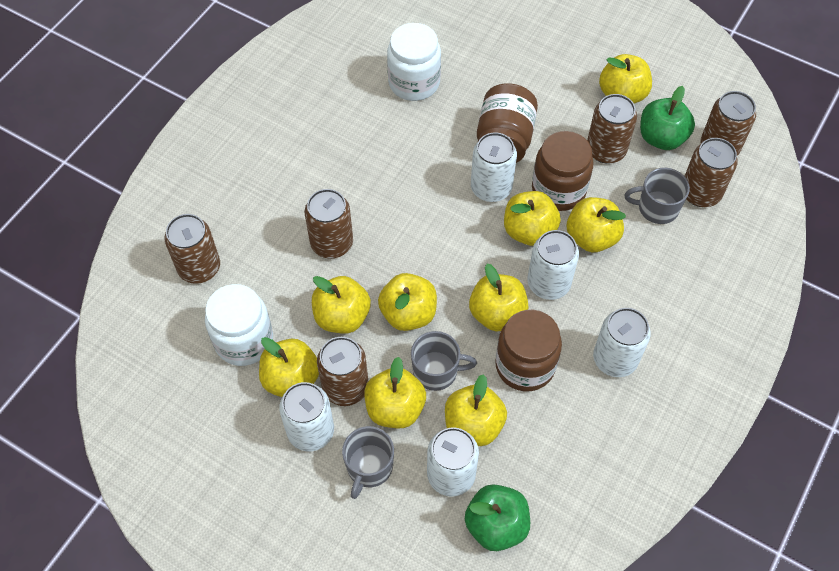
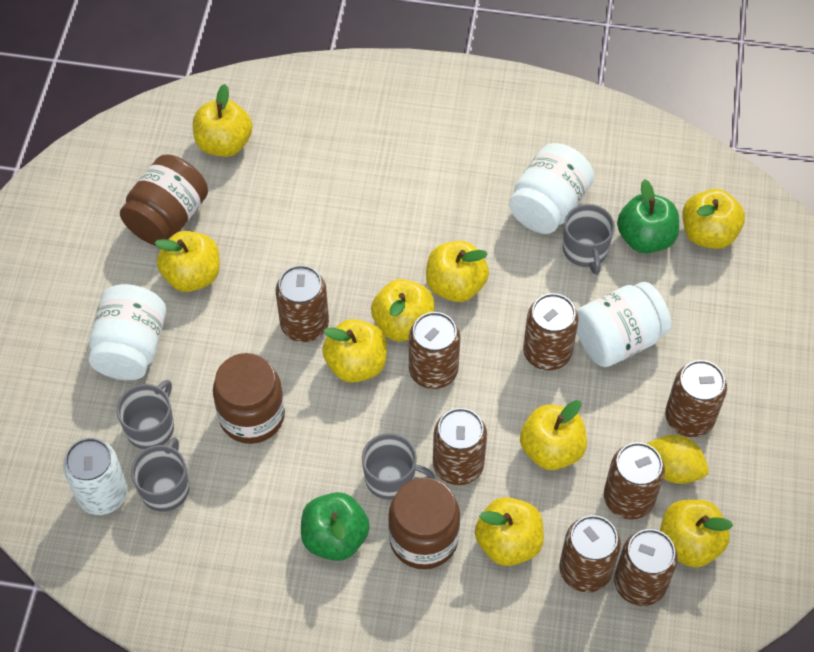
brown can: 6 -> 8
grey mug: 3 -> 4
white can: 5 -> 1
white jar: 2 -> 3
yellow lemon: 0 -> 1

